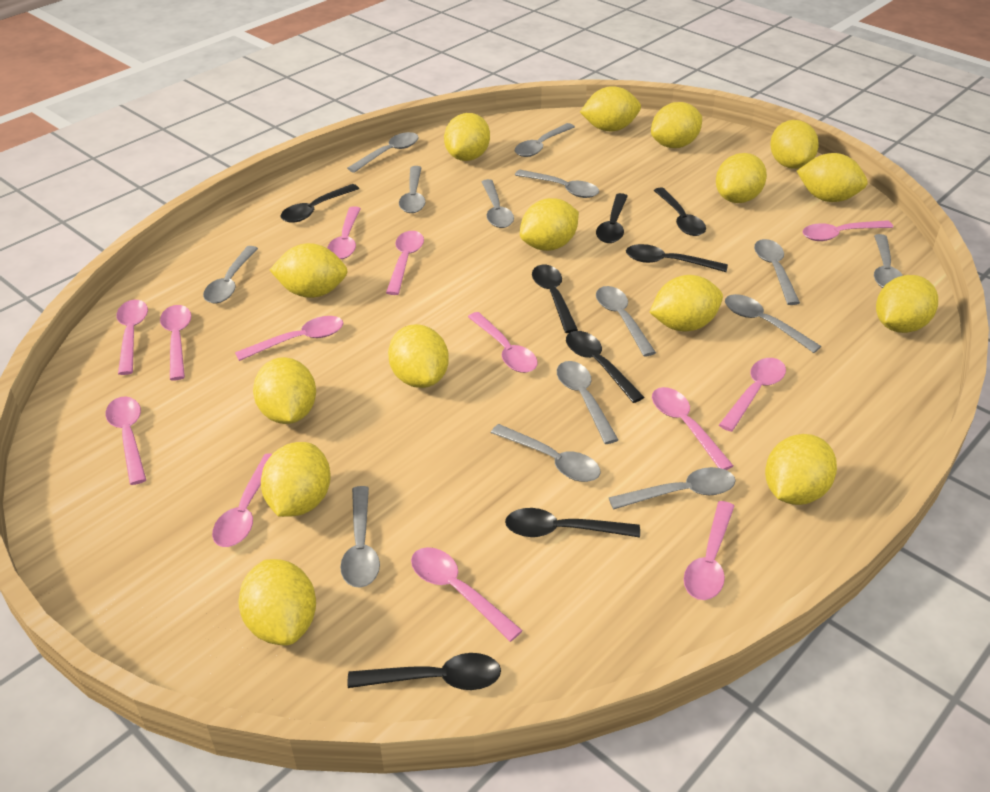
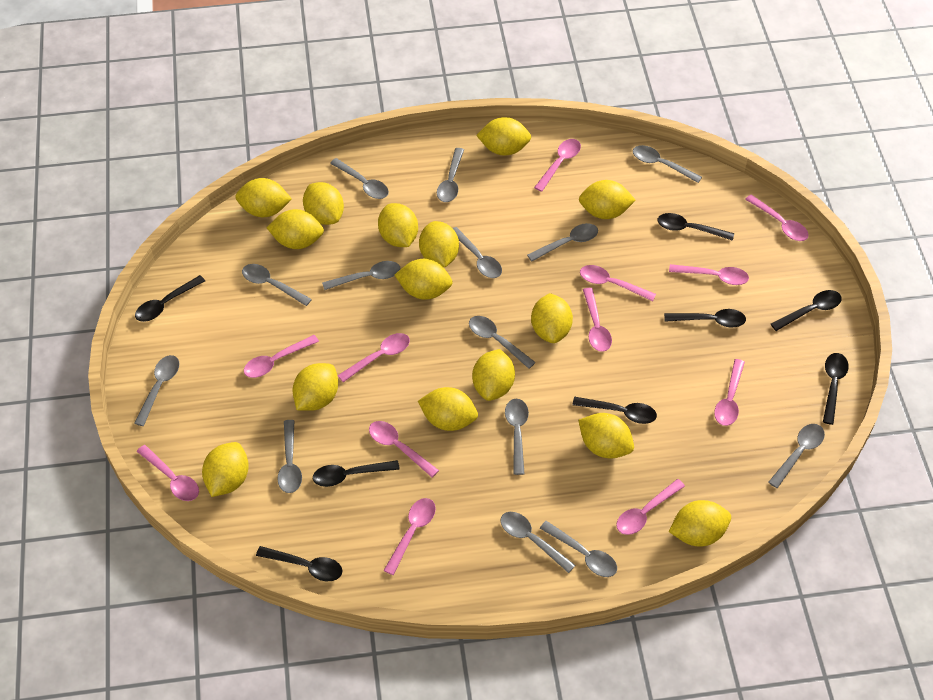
pink spoon: 13 -> 12

